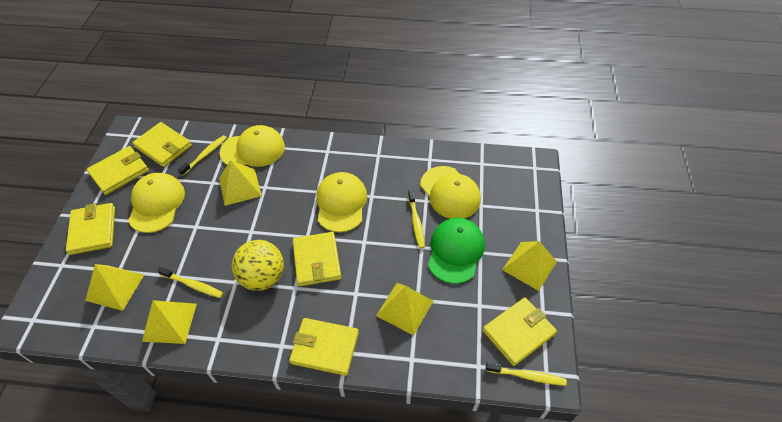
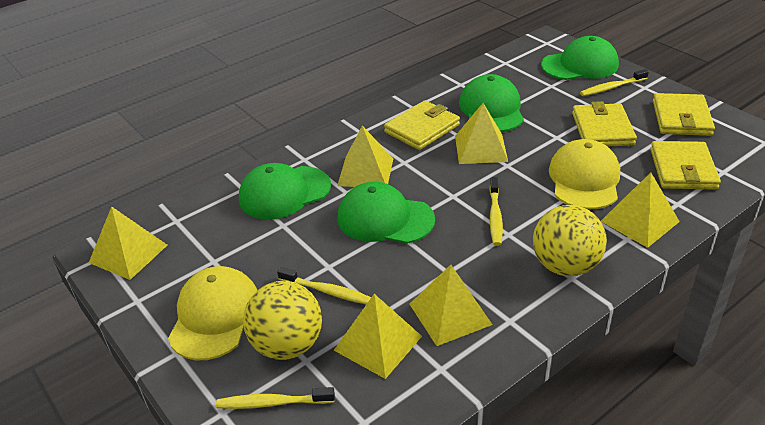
green cap: 1 -> 4
yellow ball: 1 -> 2
yellow cap: 4 -> 2
yellow pyramid: 5 -> 6
yellow wallet: 6 -> 4

